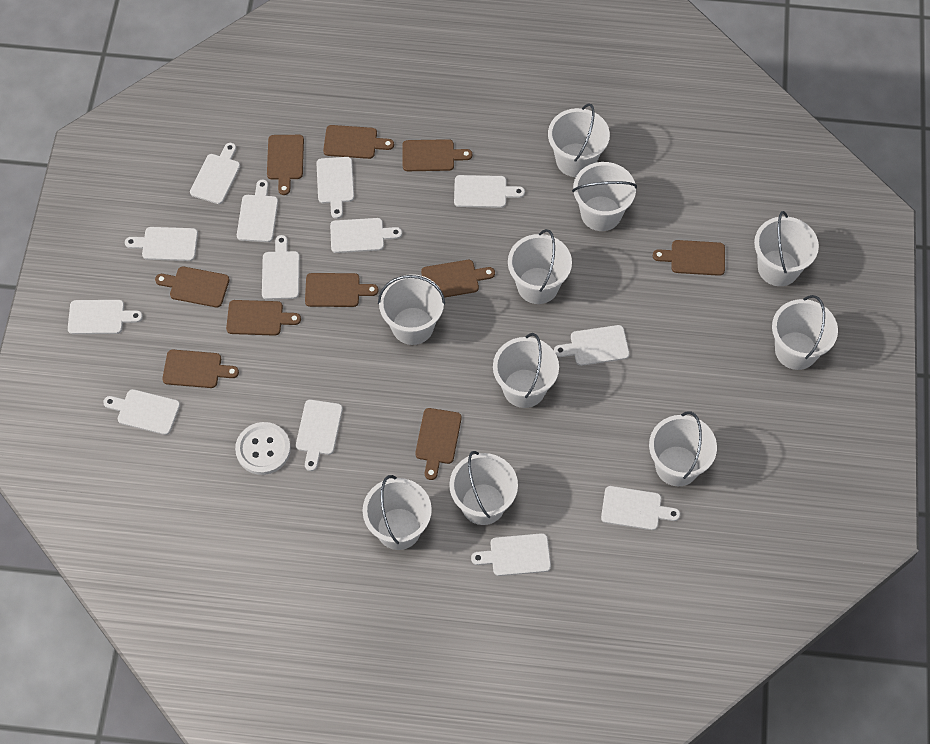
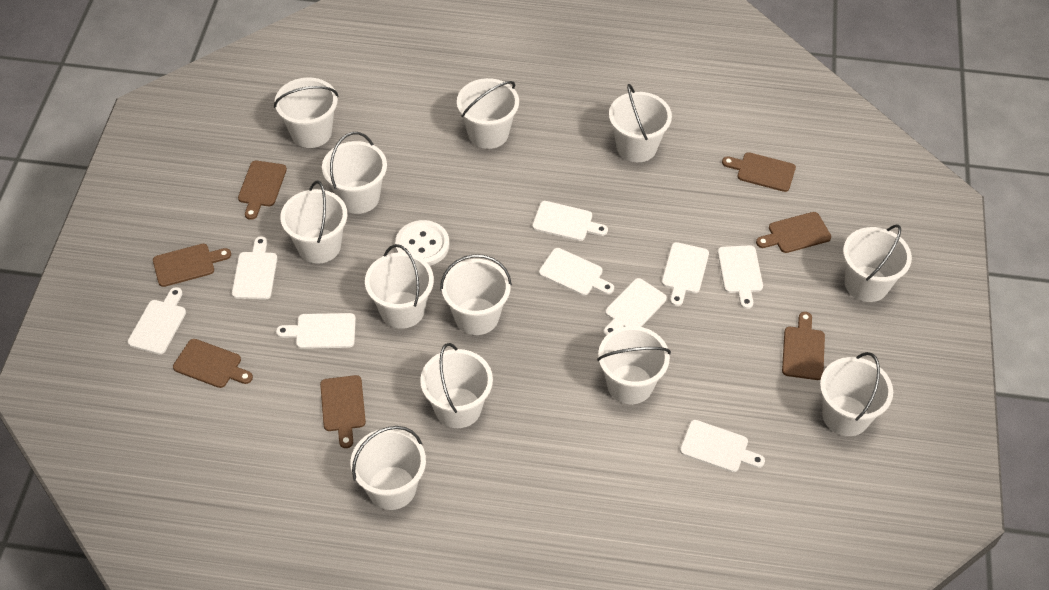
brown cutting board: 10 -> 7
white bucket: 10 -> 12
white cutting board: 13 -> 9

